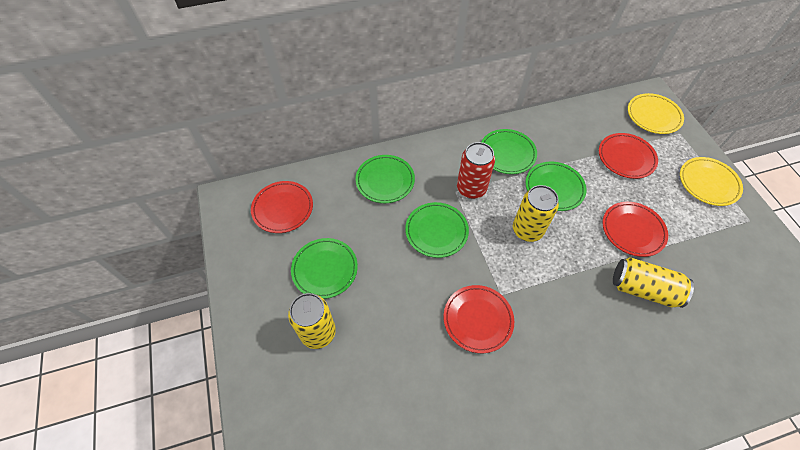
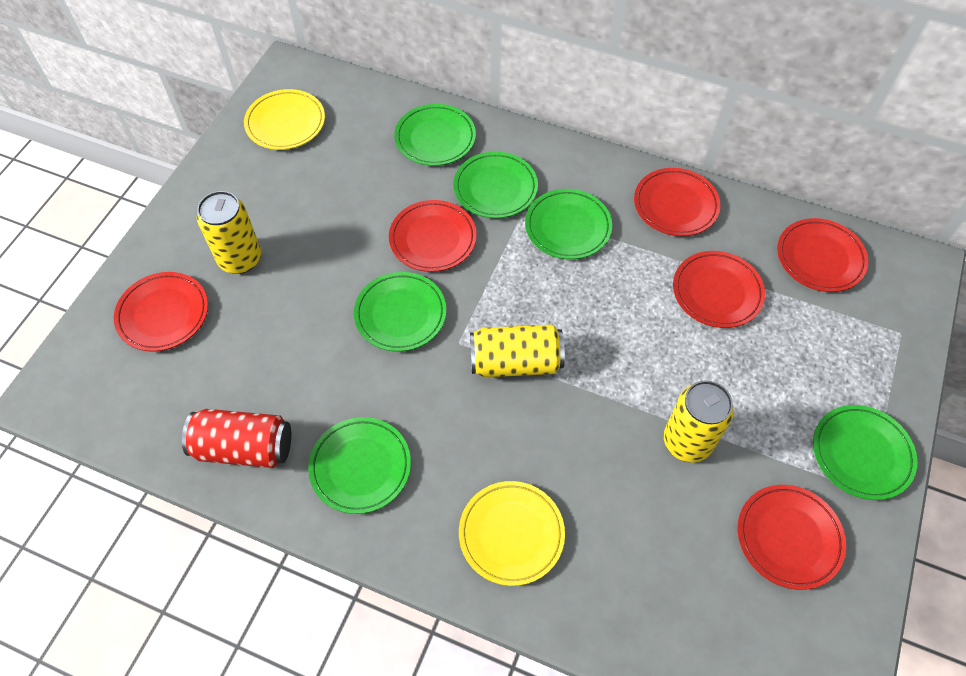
green plate: 5 -> 6
red plate: 4 -> 6

